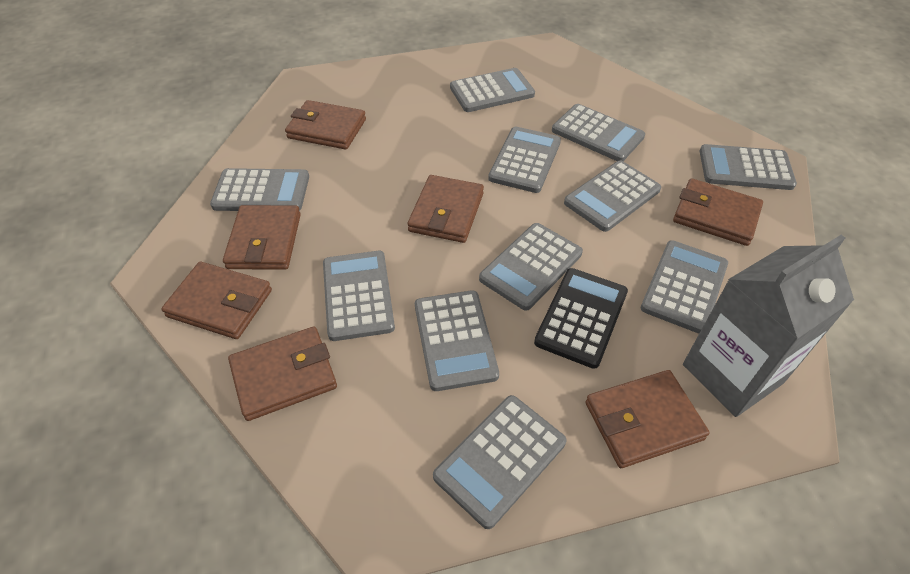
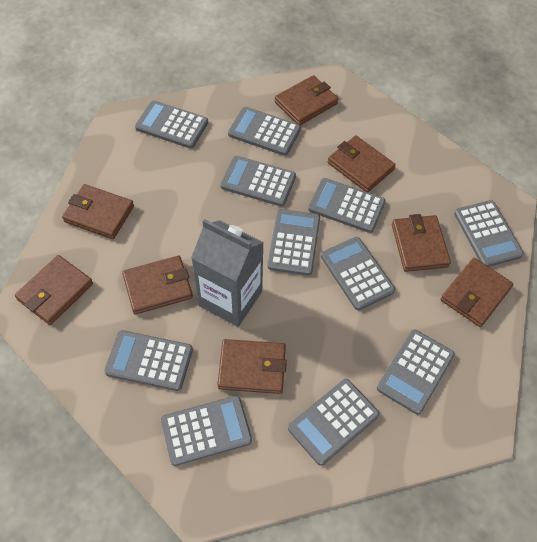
black calculator: 1 -> 0
brown wallet: 7 -> 8

